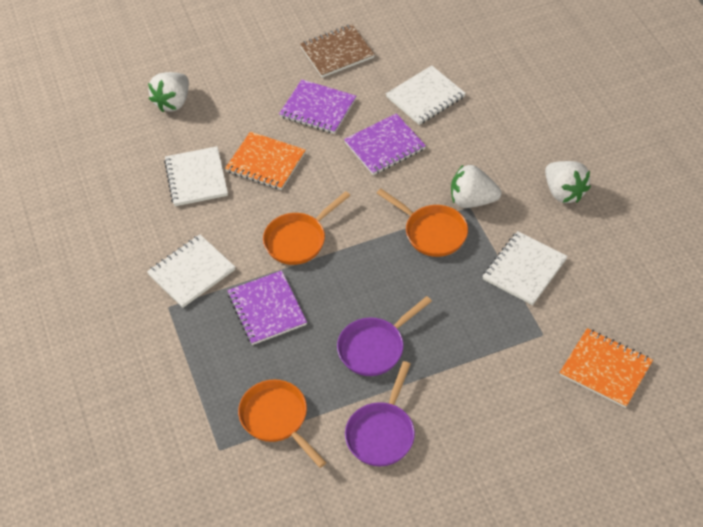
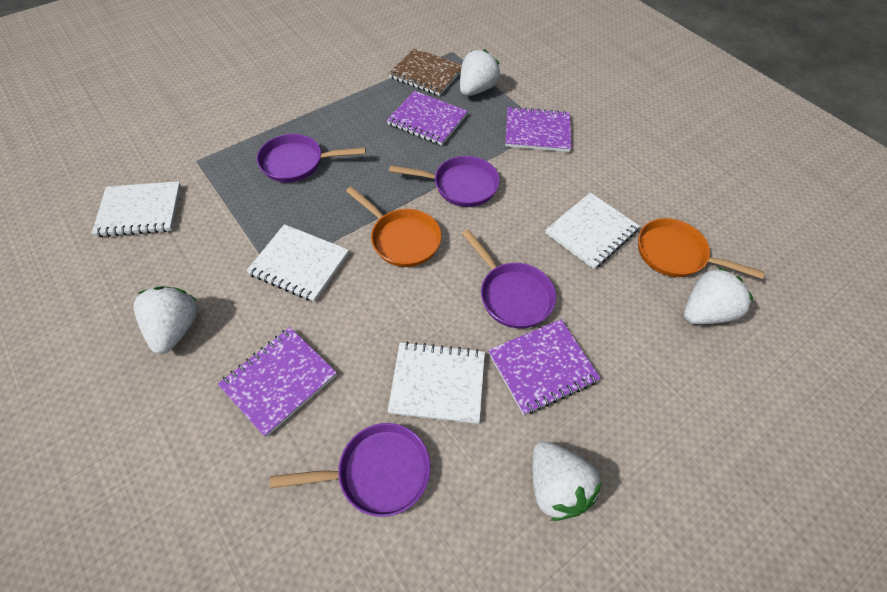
orange notebook: 2 -> 0
orange pan: 3 -> 2
purple notebook: 3 -> 4
purple pan: 2 -> 4
white strawberry: 3 -> 4

